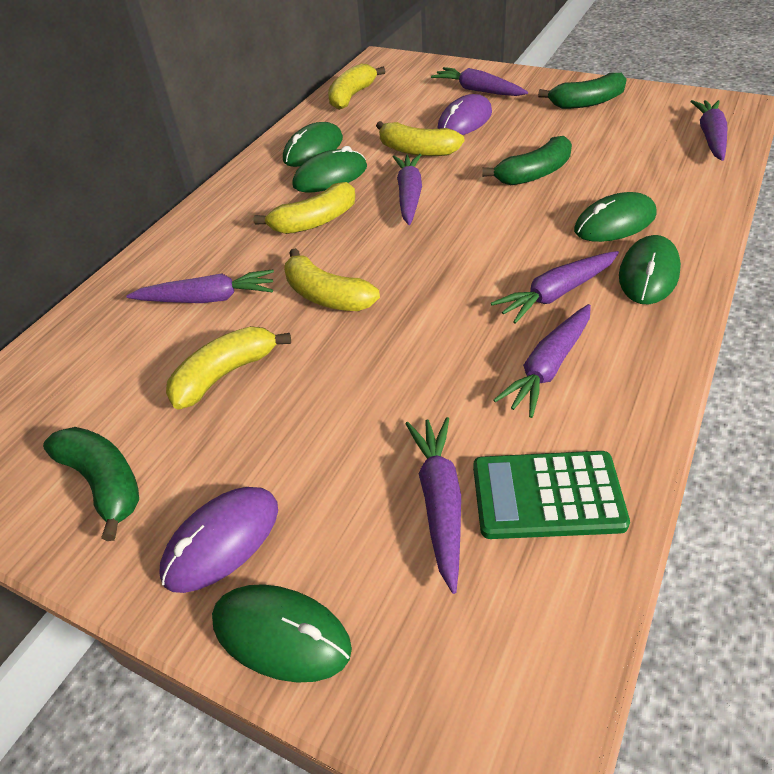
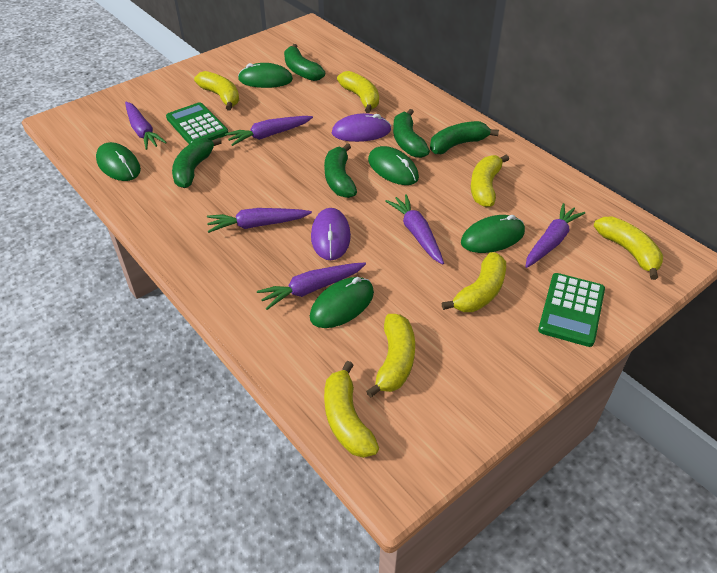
green banana: 3 -> 5
green calculator: 1 -> 2
purple carrot: 7 -> 6
yellow banana: 5 -> 7

